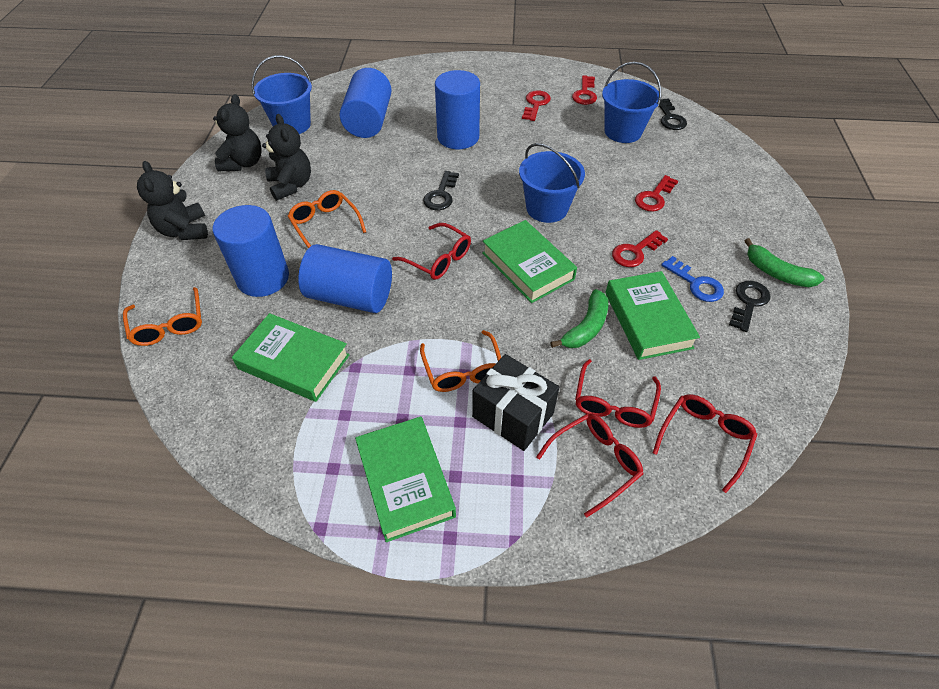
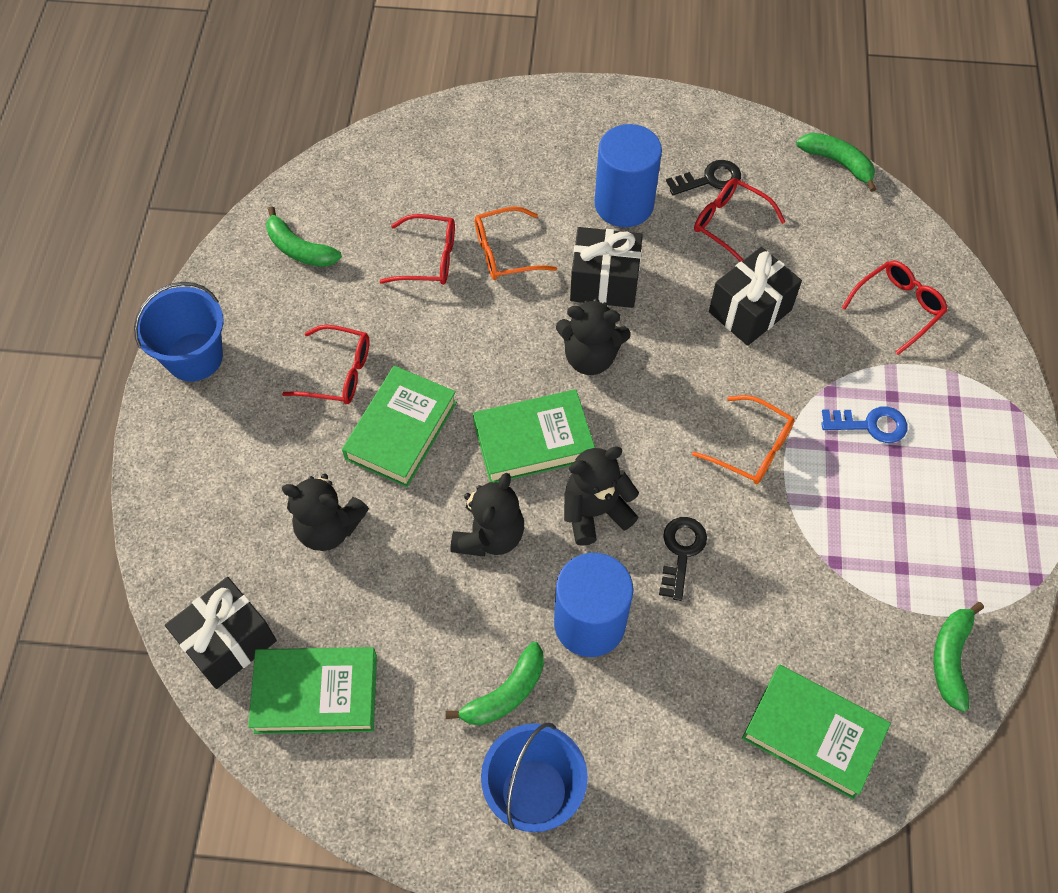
black gift: 1 -> 3
black key: 3 -> 2
black teddy bear: 3 -> 4
blue bucket: 3 -> 2
blue cylinder: 4 -> 2
green banana: 2 -> 4
orange glasses: 3 -> 2
red key: 4 -> 0

